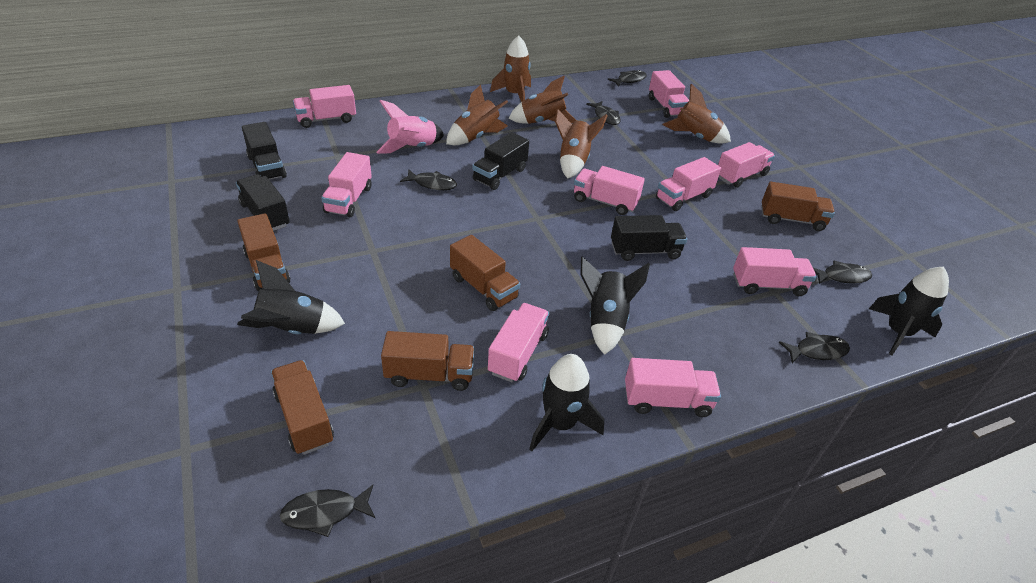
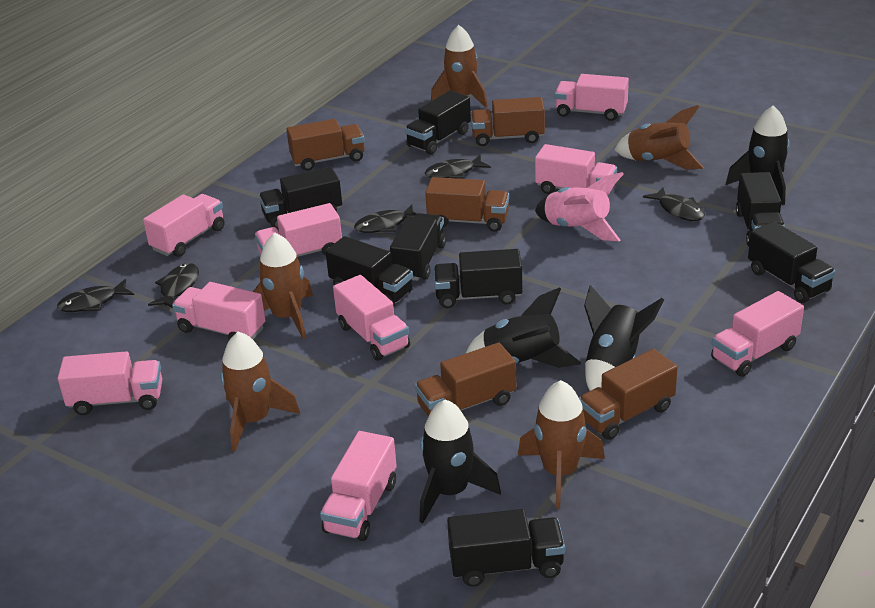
black fish: 6 -> 5
black truck: 4 -> 8

